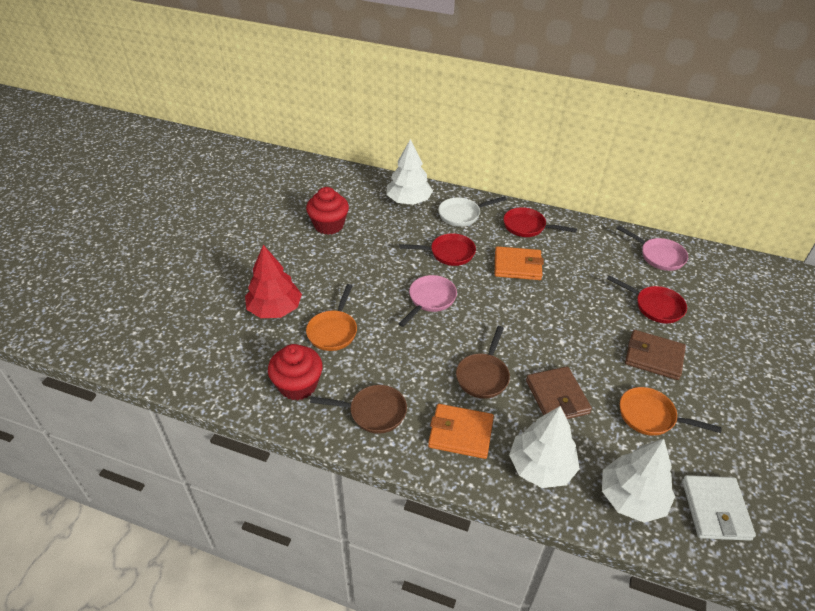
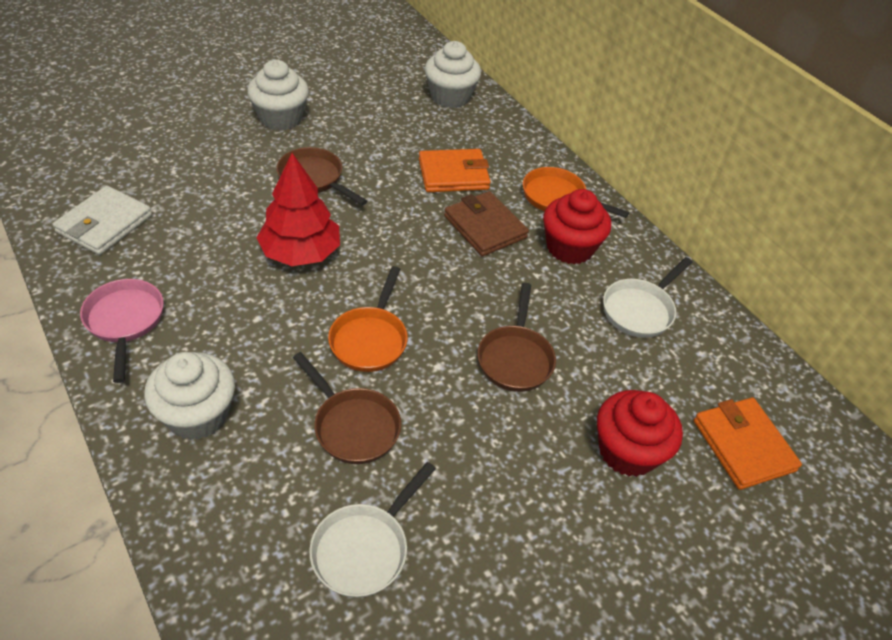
brown pan: 2 -> 3
brown wallet: 2 -> 1
pink pan: 2 -> 1
red pan: 3 -> 0
white cupcake: 0 -> 3
white pan: 1 -> 2
white tree: 3 -> 0

